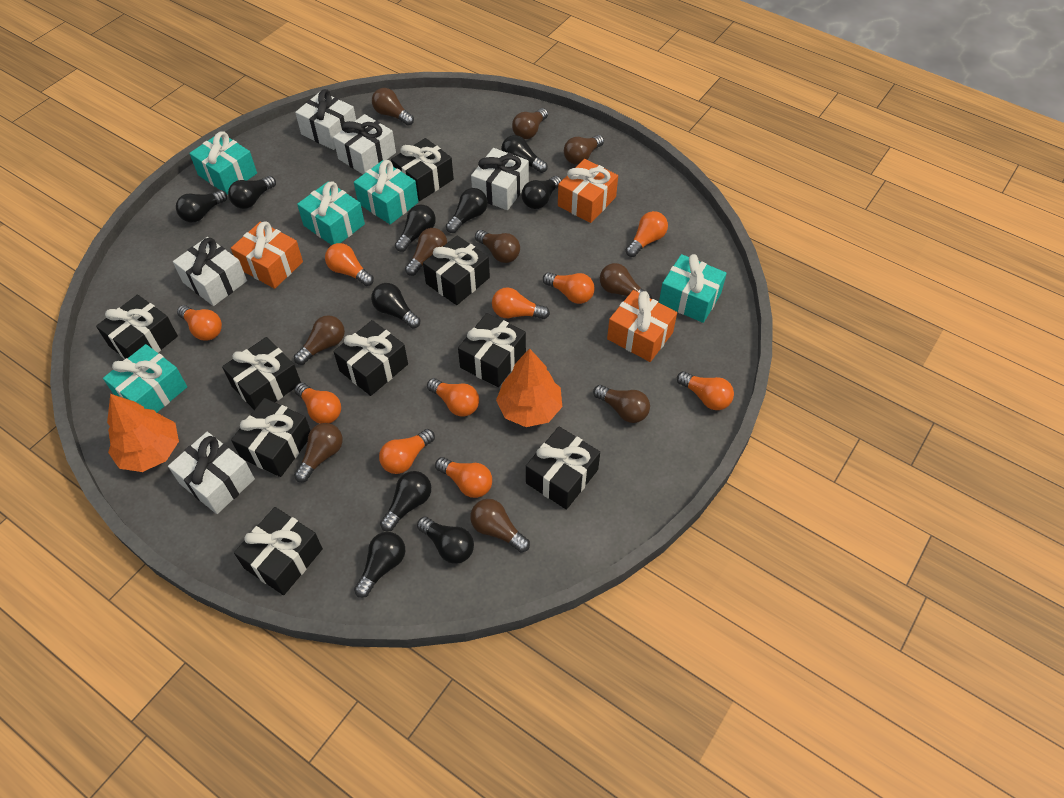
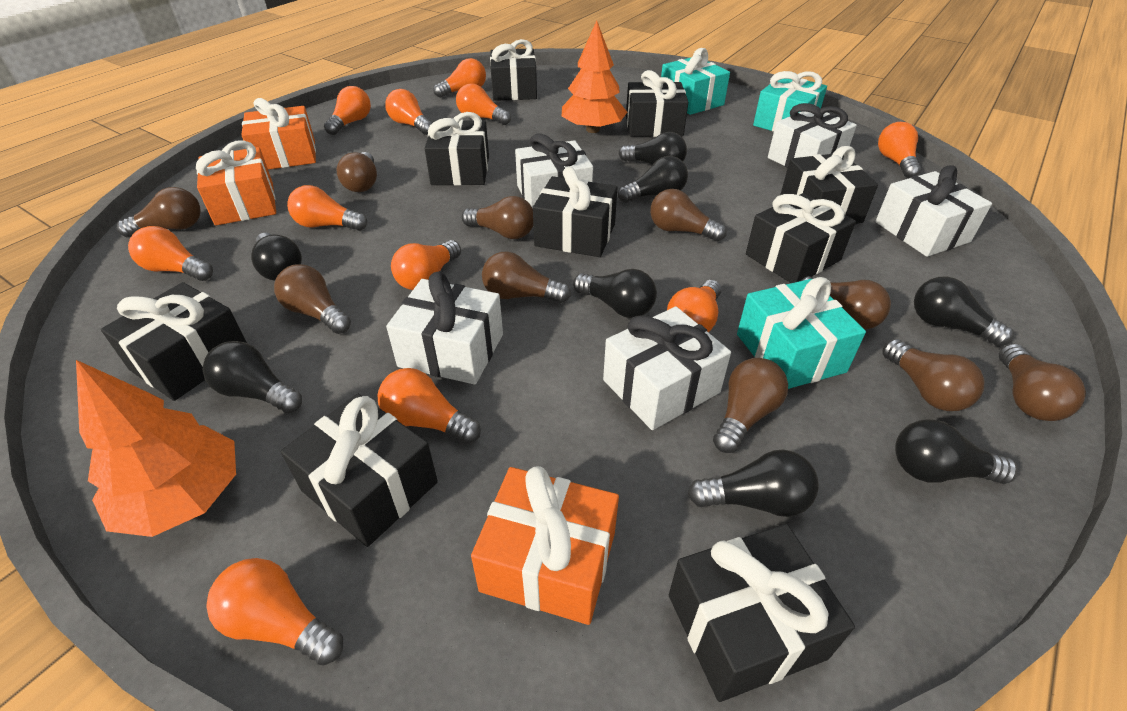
black light bulb: 10 -> 8
orange light bulb: 10 -> 11
turquoise gift: 5 -> 3

